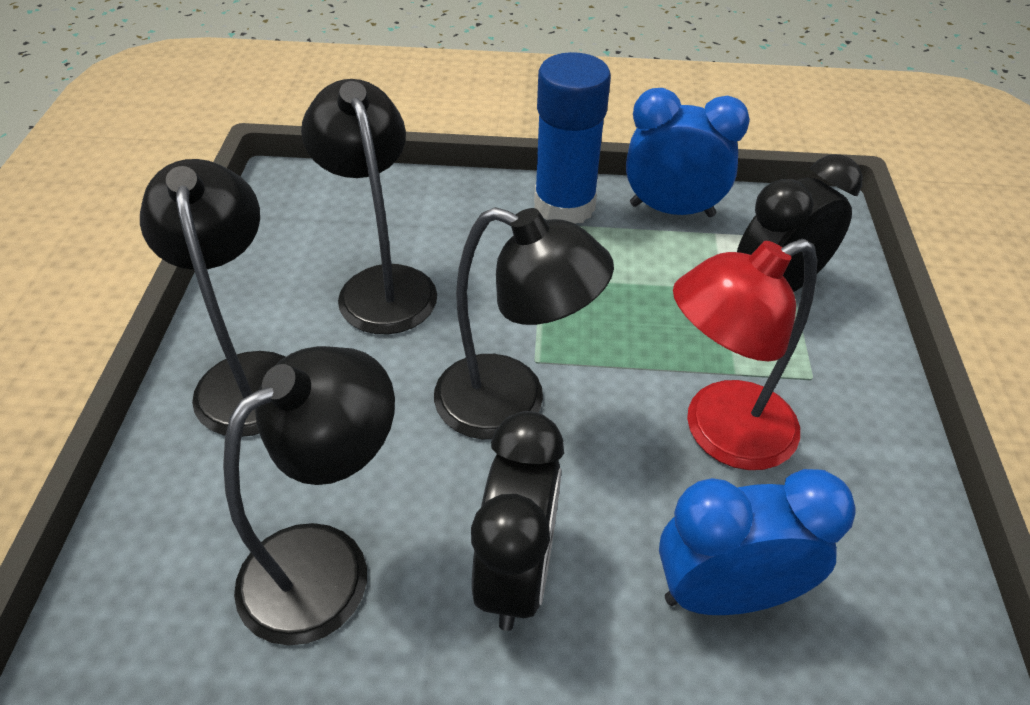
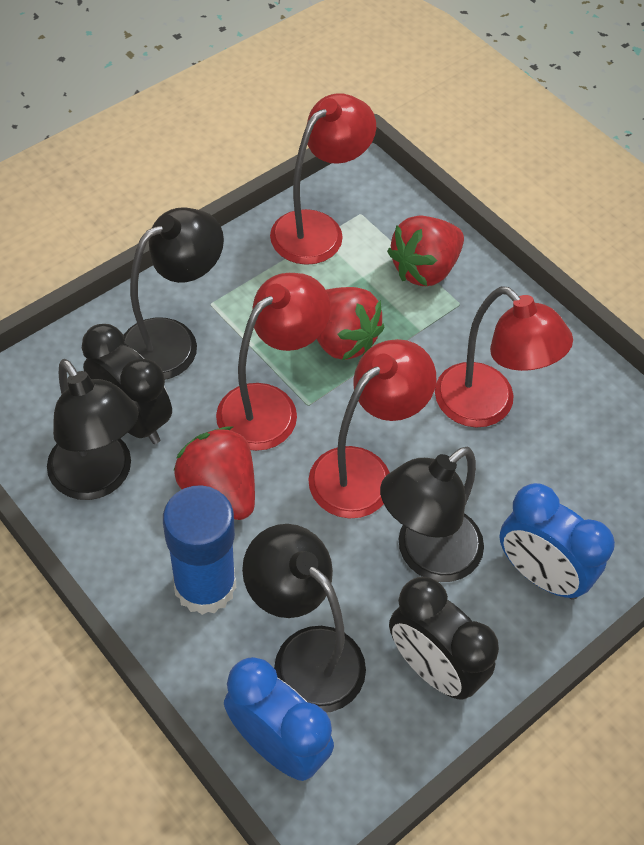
red lamp: 1 -> 4
red strawberry: 0 -> 3

